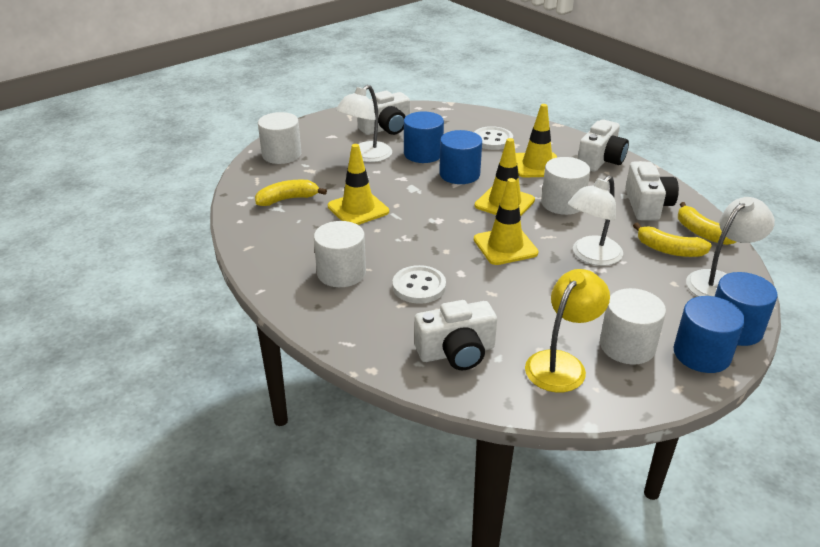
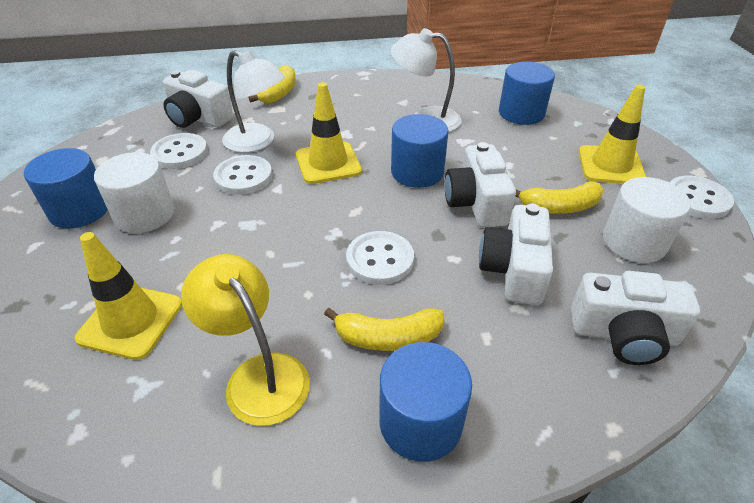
white button: 2 -> 4
white cylinder: 4 -> 2
white lamp: 3 -> 2
yellow traffic cone: 4 -> 3

